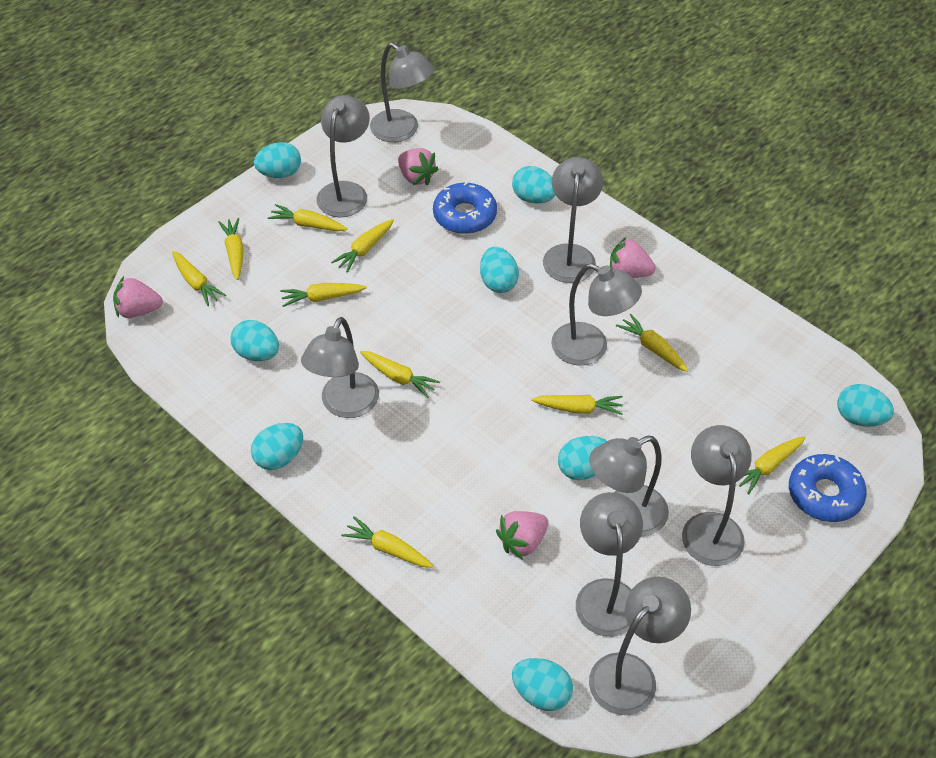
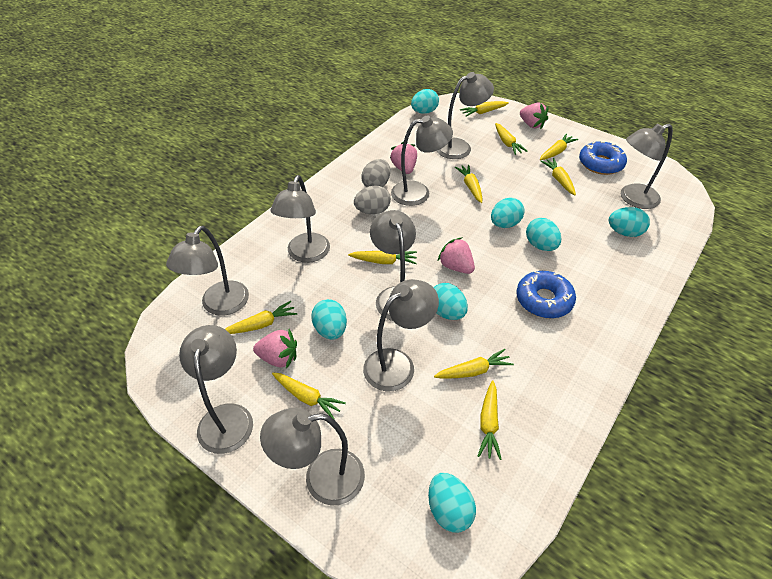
grey egg: 0 -> 2
turquoise egg: 8 -> 7

